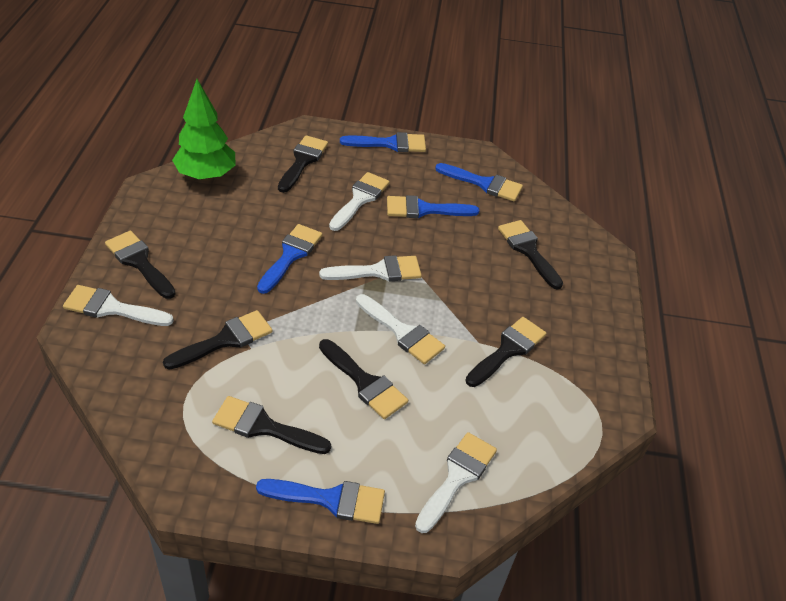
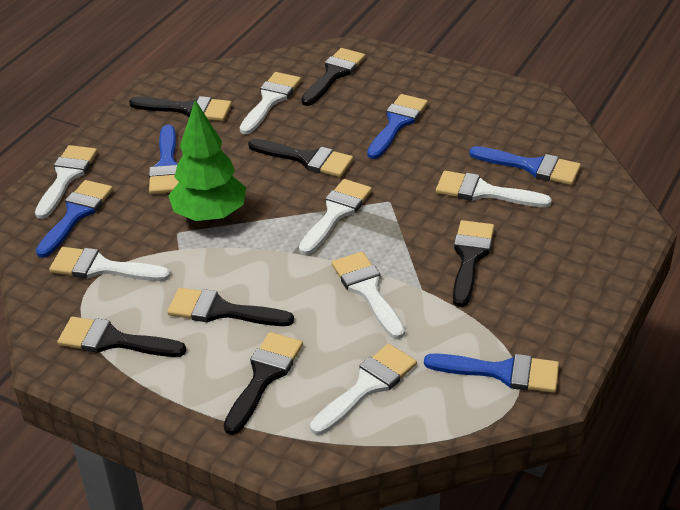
white brush: 5 -> 7

